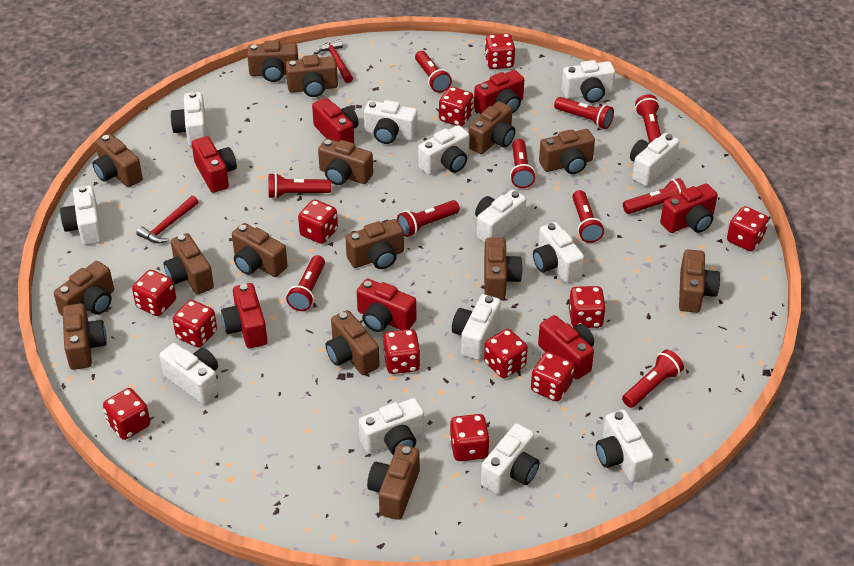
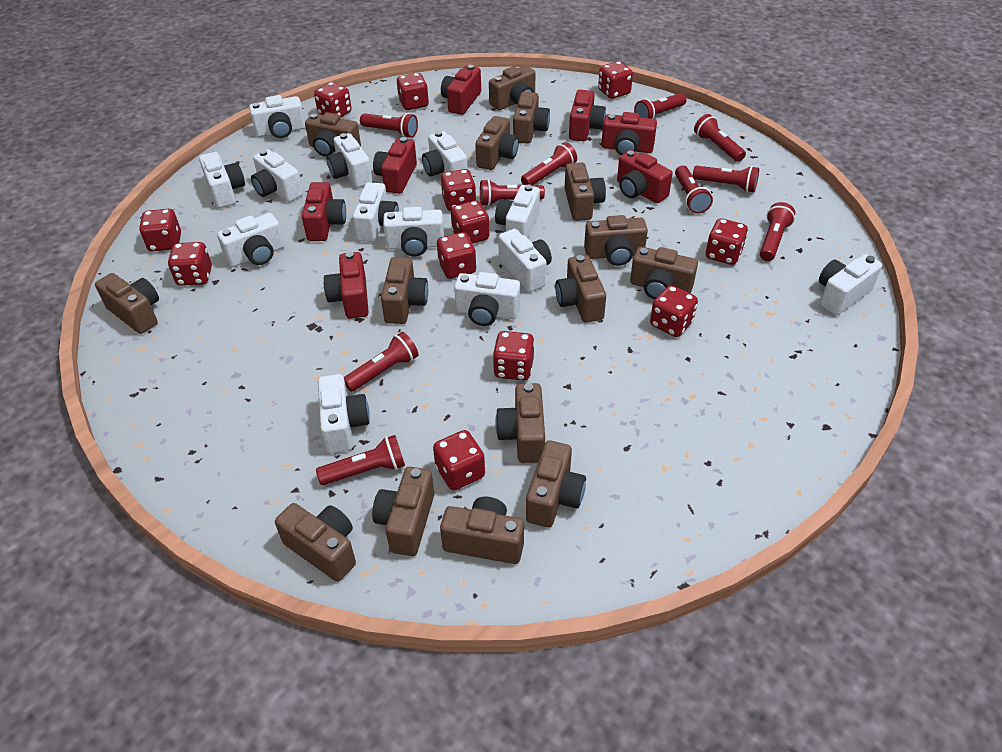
red hammer: 2 -> 0

